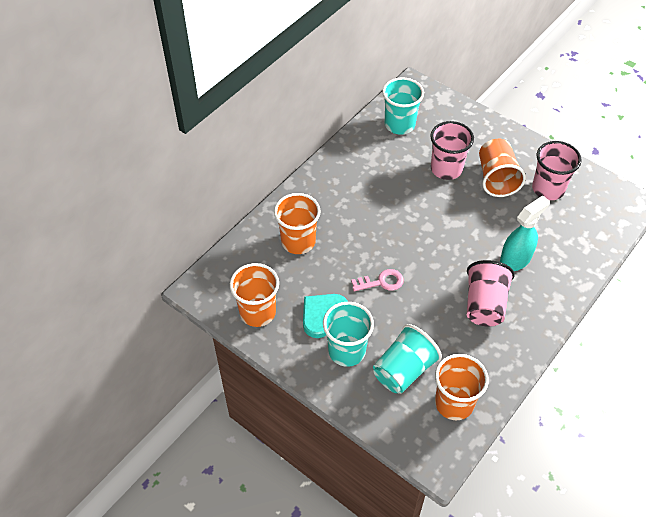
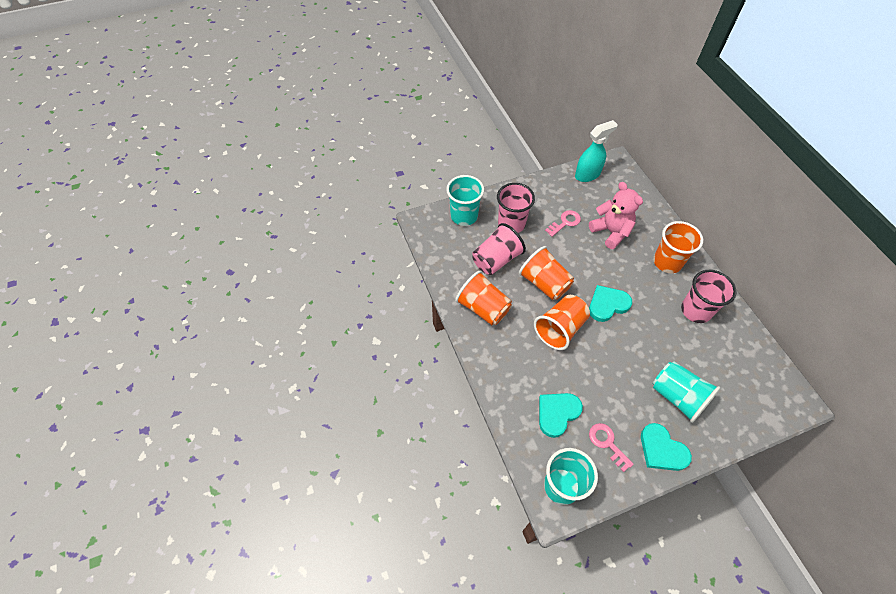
pink key: 1 -> 2
pink teddy bear: 0 -> 1
turquoise heart: 1 -> 3

